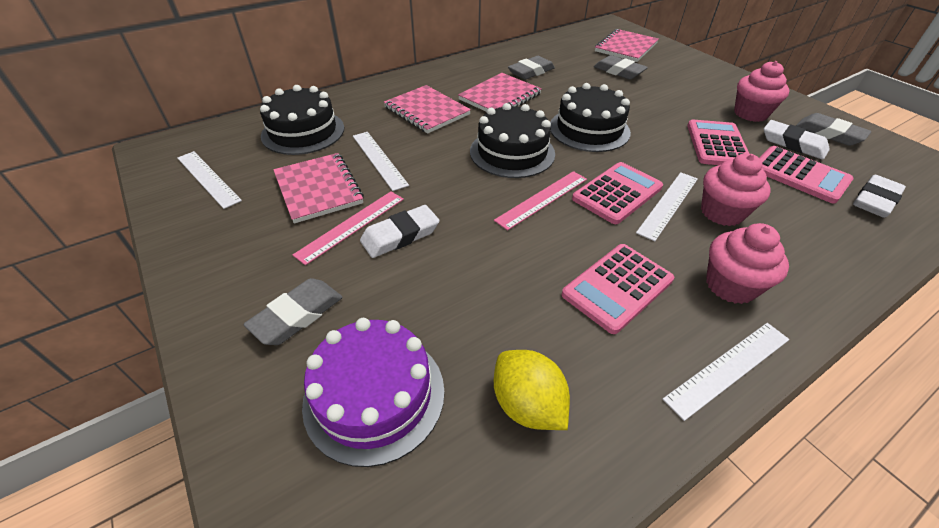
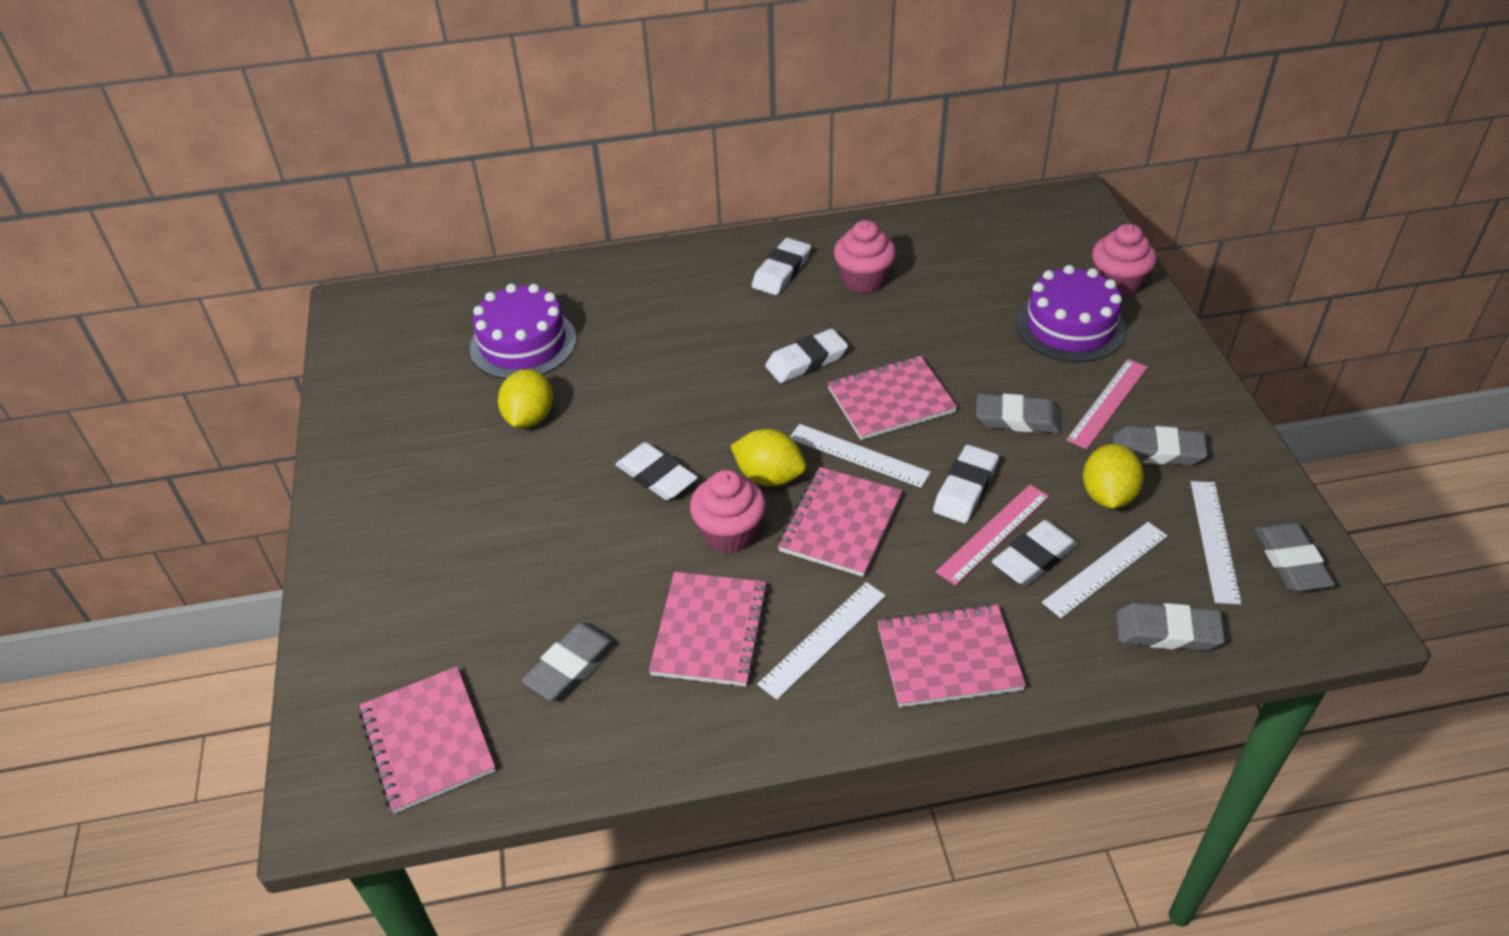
black cake: 3 -> 0
grey eraser: 4 -> 5
pink calculator: 4 -> 0
pink notebook: 4 -> 5
purple cake: 1 -> 2
white eraser: 3 -> 5
yellow lemon: 1 -> 3

